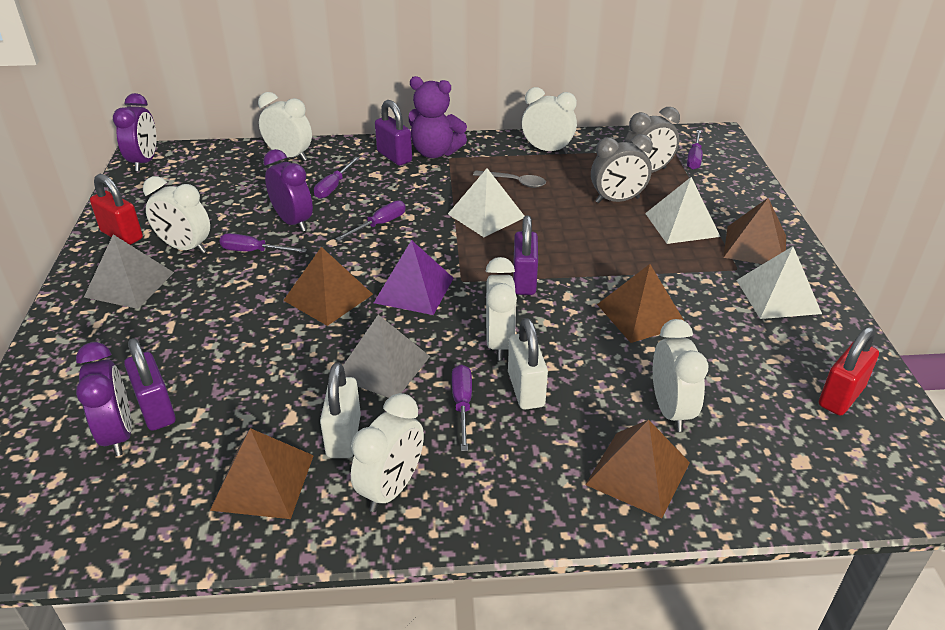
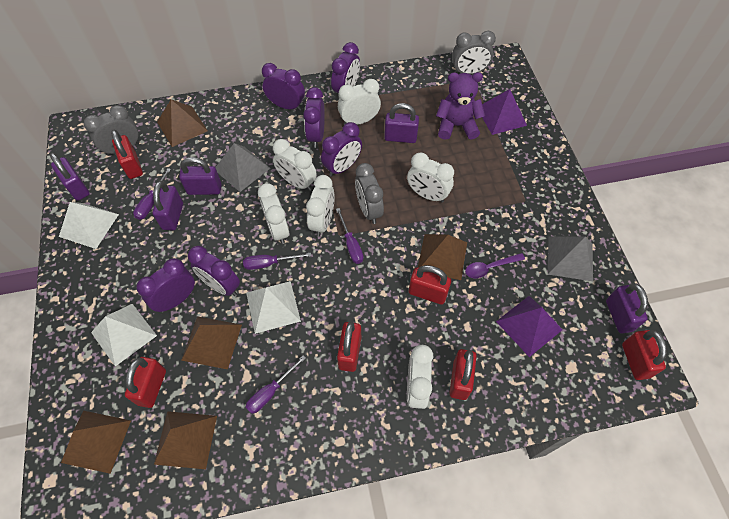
grey clock: 2 -> 3
grey spoon: 1 -> 0
purple clock: 3 -> 6
purple padlock: 3 -> 5
purple pyramid: 1 -> 2
purple screwdriver: 5 -> 4
purple spoon: 0 -> 1
red padlock: 2 -> 6
white padlock: 2 -> 0

